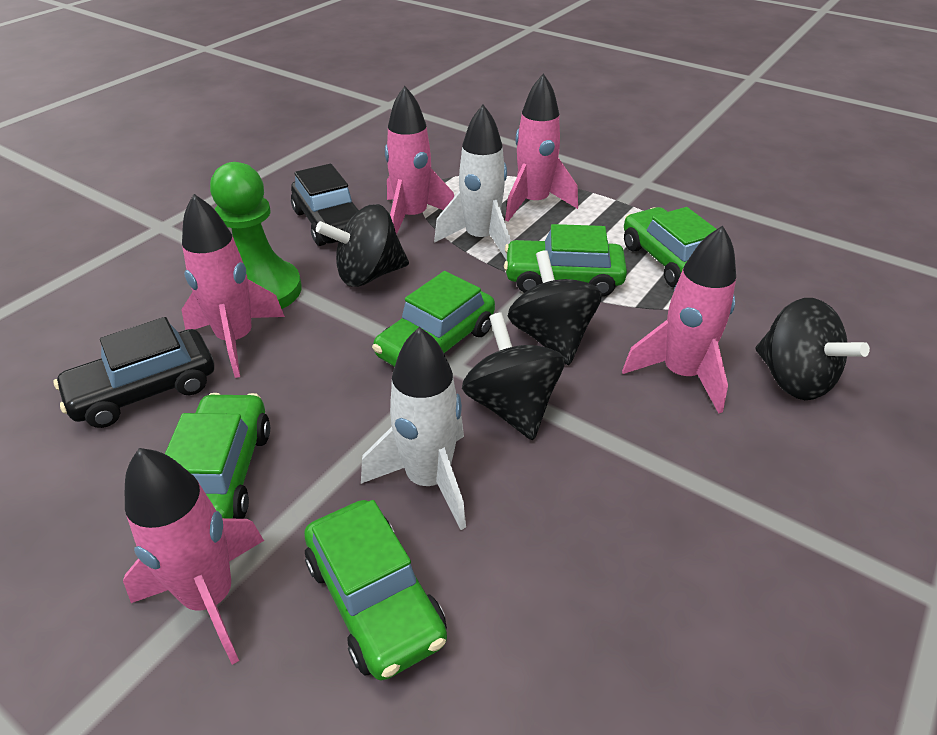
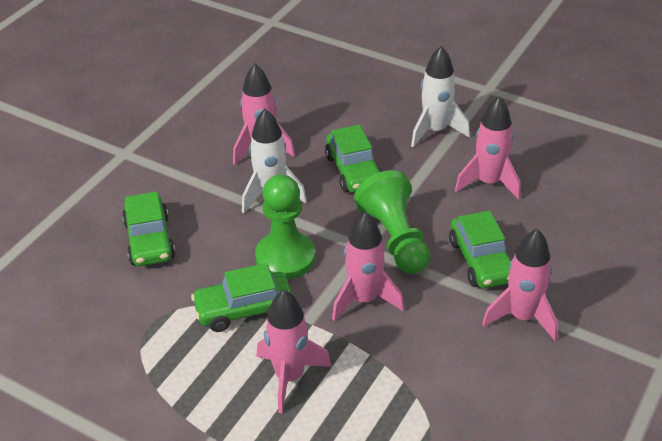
black car: 2 -> 0
black spinning top: 4 -> 0
green car: 5 -> 4
green pawn: 1 -> 2

